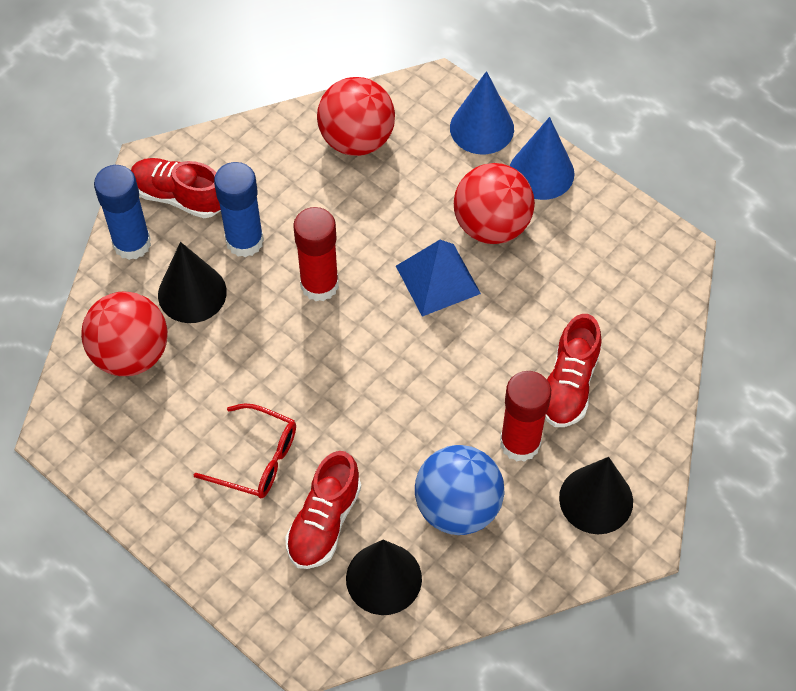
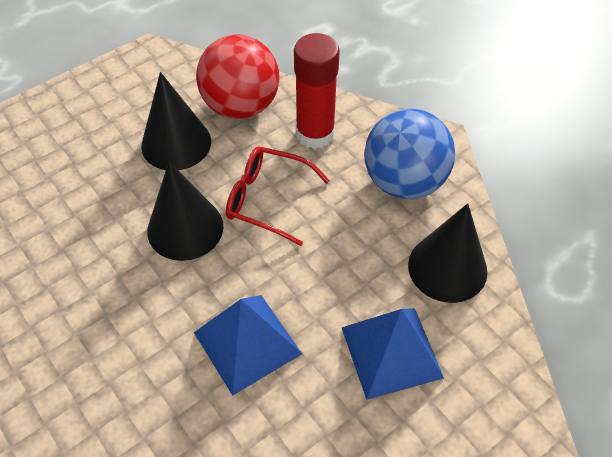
blue cone: 2 -> 0
blue glue stick: 2 -> 0
blue pyramid: 1 -> 2
red ball: 3 -> 1
red glue stick: 2 -> 1
red shoe: 3 -> 0

